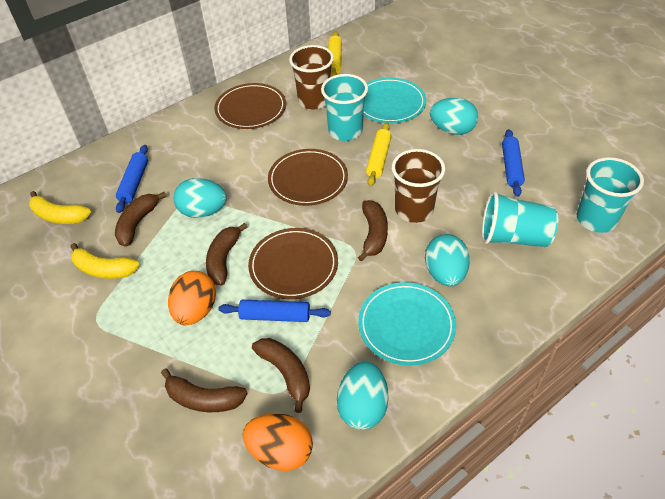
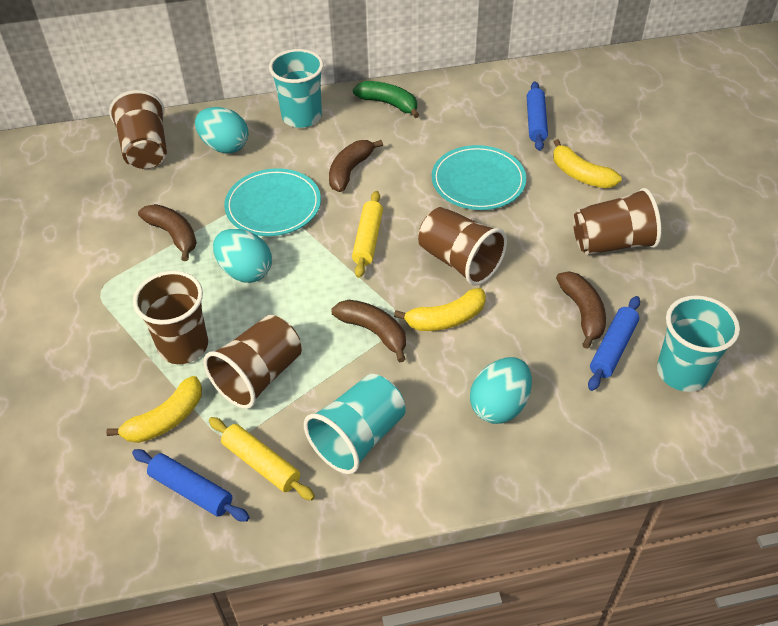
brown banana: 5 -> 4
brown cup: 2 -> 5
brown plate: 3 -> 0
green banana: 0 -> 1
orange egg: 2 -> 0
turquoise egg: 4 -> 3
yellow banana: 2 -> 3

